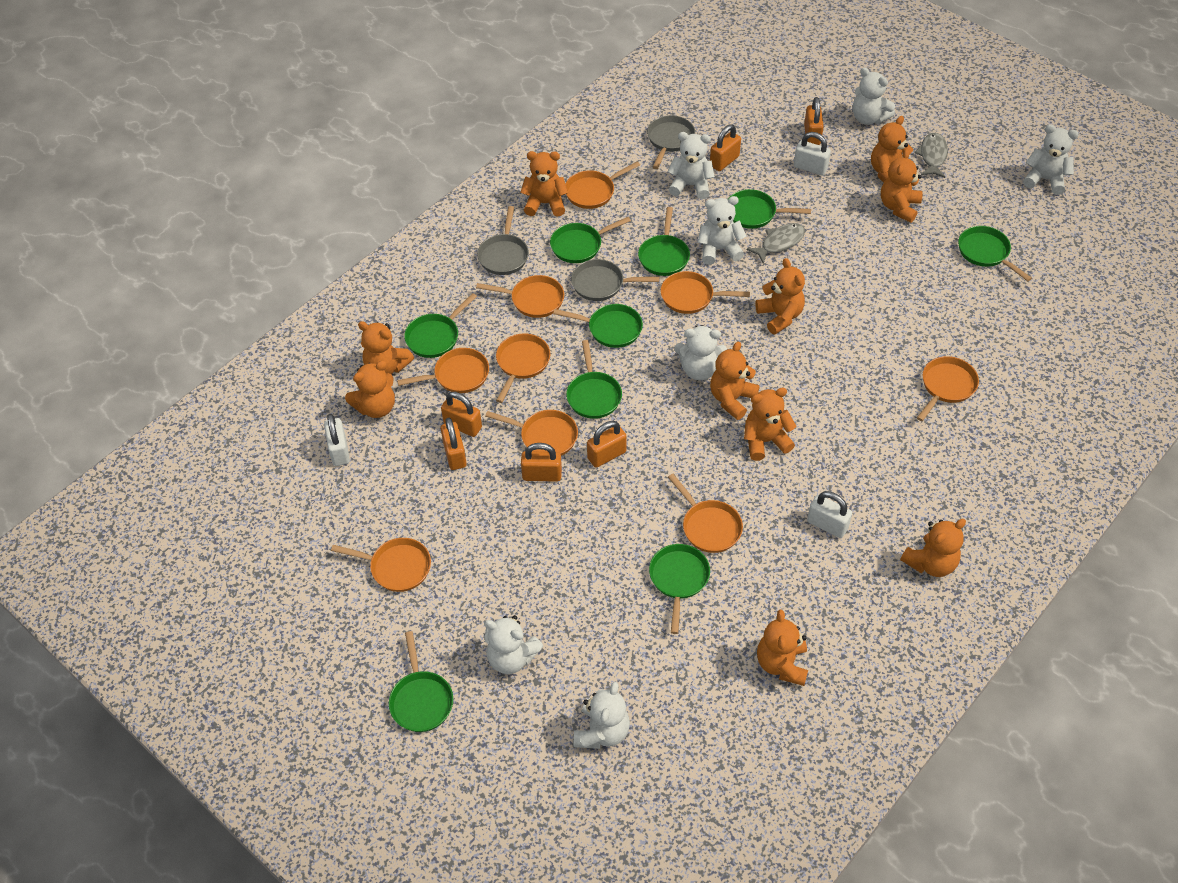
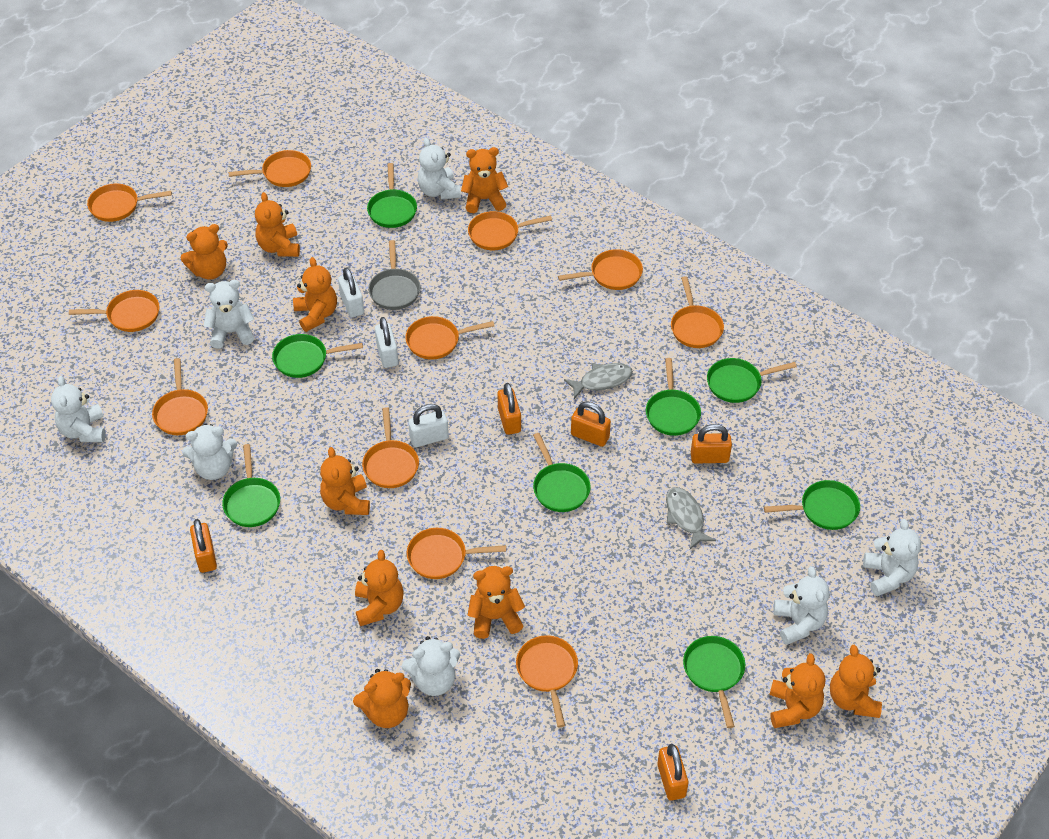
green pan: 9 -> 8
grey pan: 3 -> 1
orange padlock: 6 -> 5
orange pan: 9 -> 11

